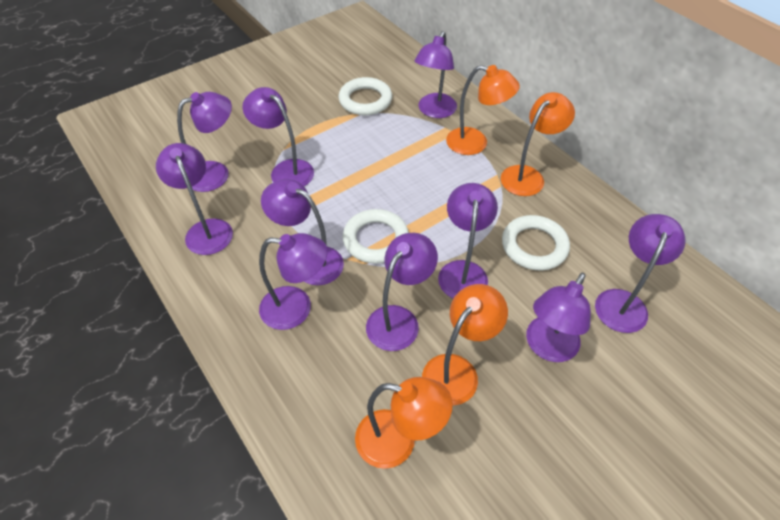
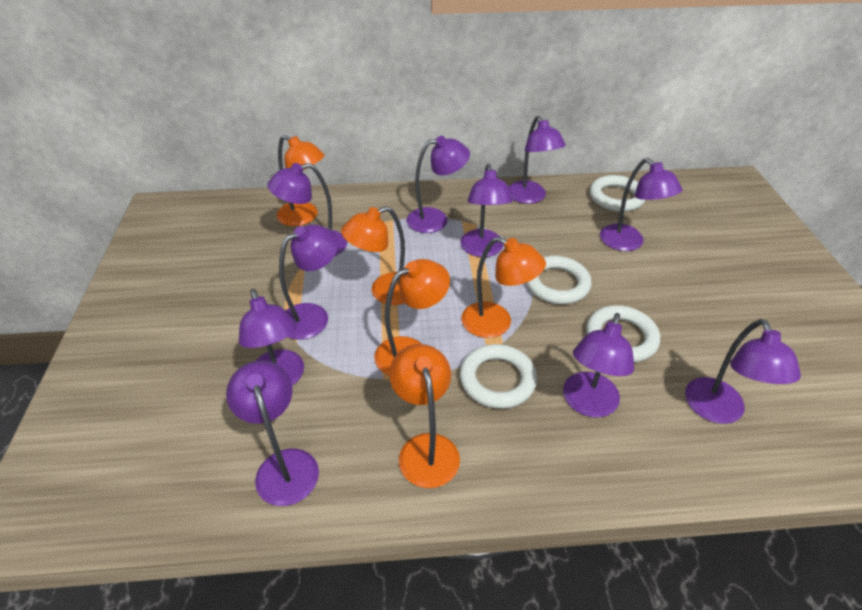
orange lamp: 4 -> 5
white ring: 3 -> 4

